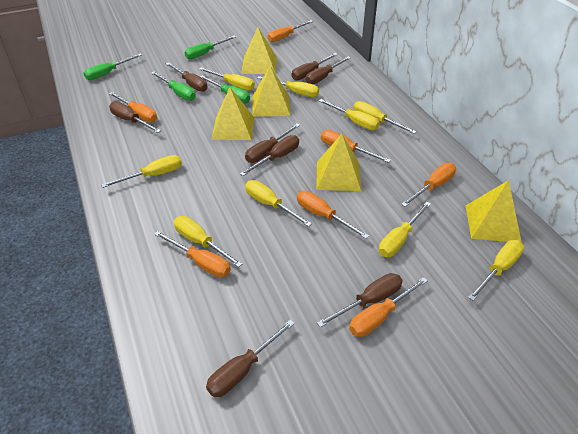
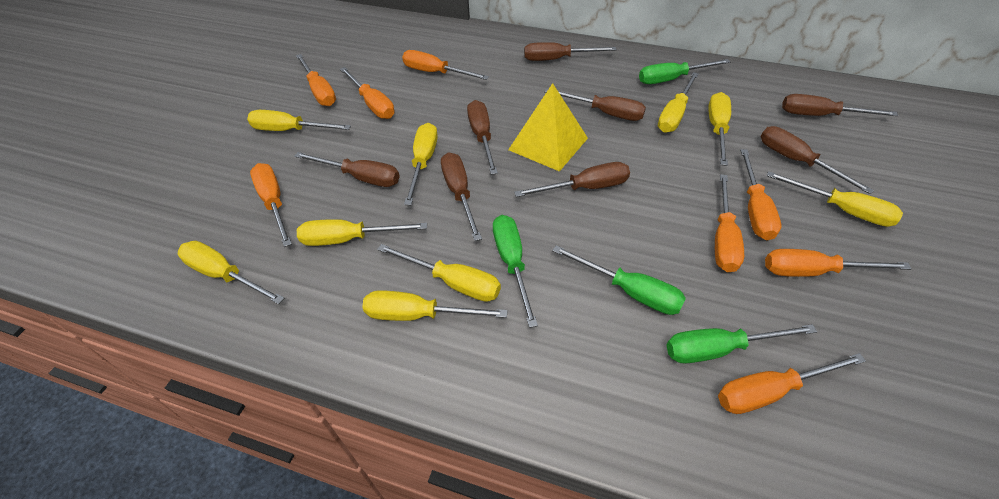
orange screwdriver: 7 -> 8
yellow pyramid: 5 -> 1

